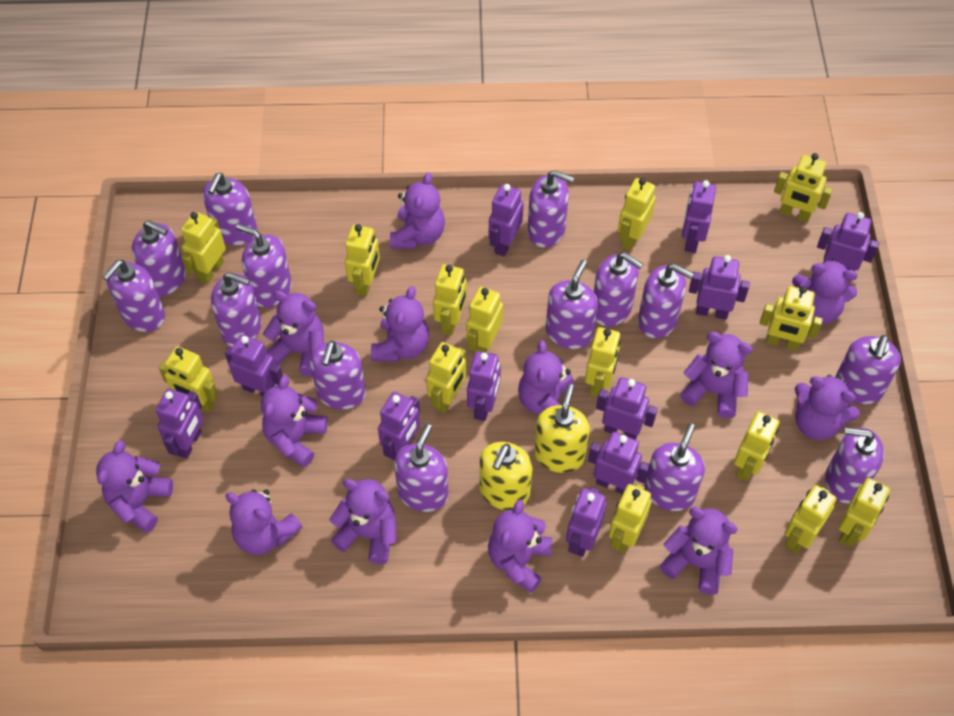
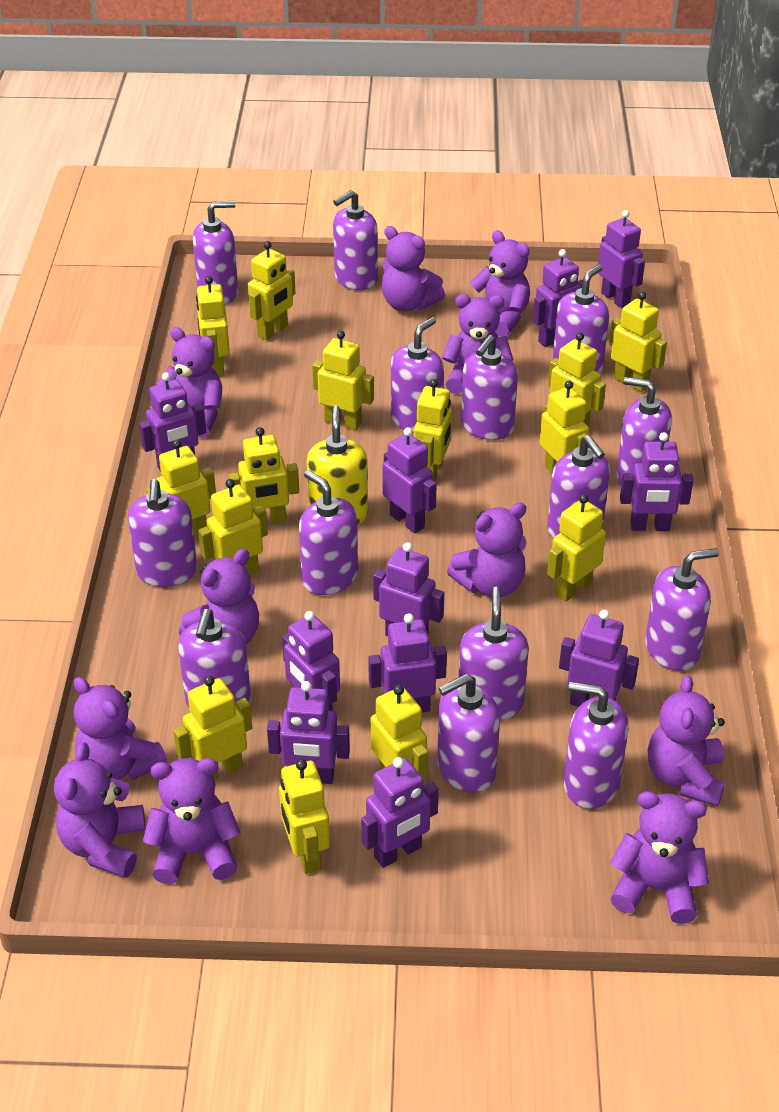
purple teddy bear: 13 -> 11
yellow soap dispenser: 2 -> 1

